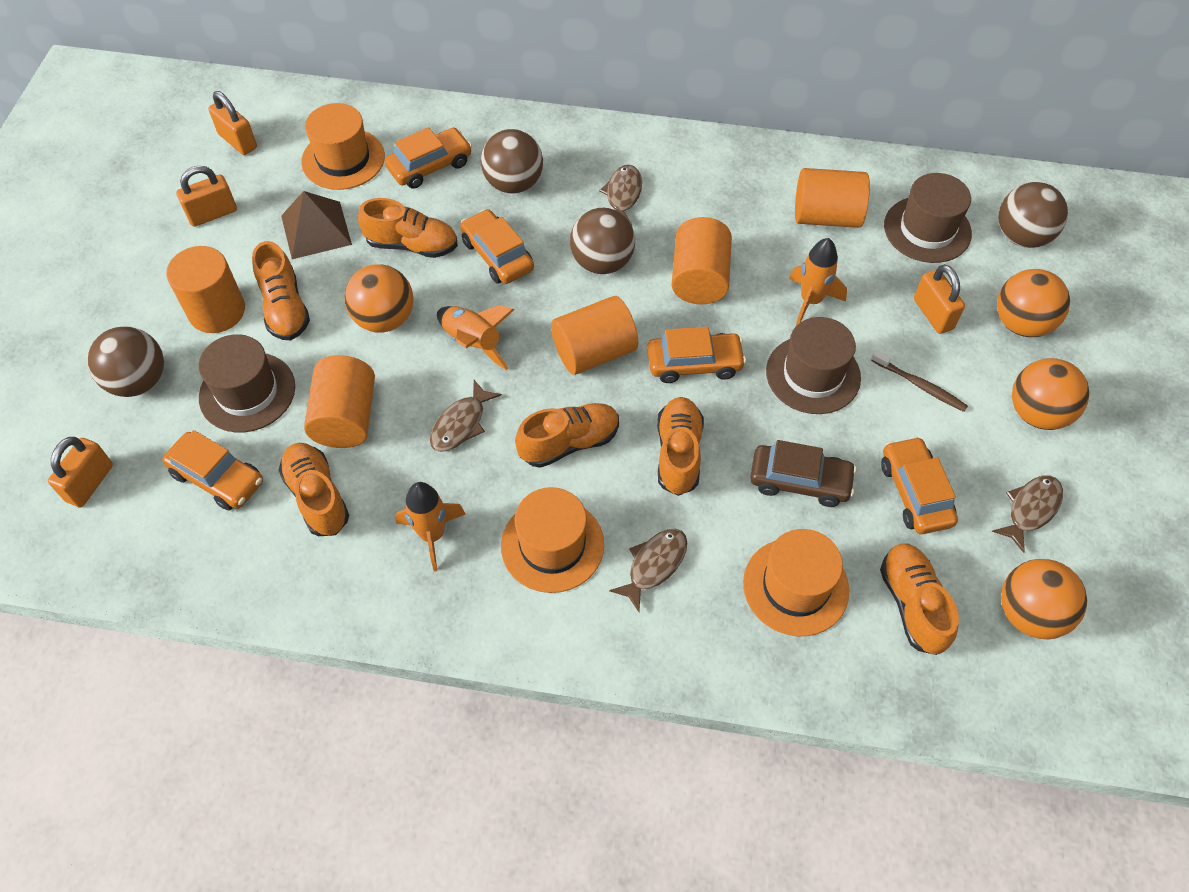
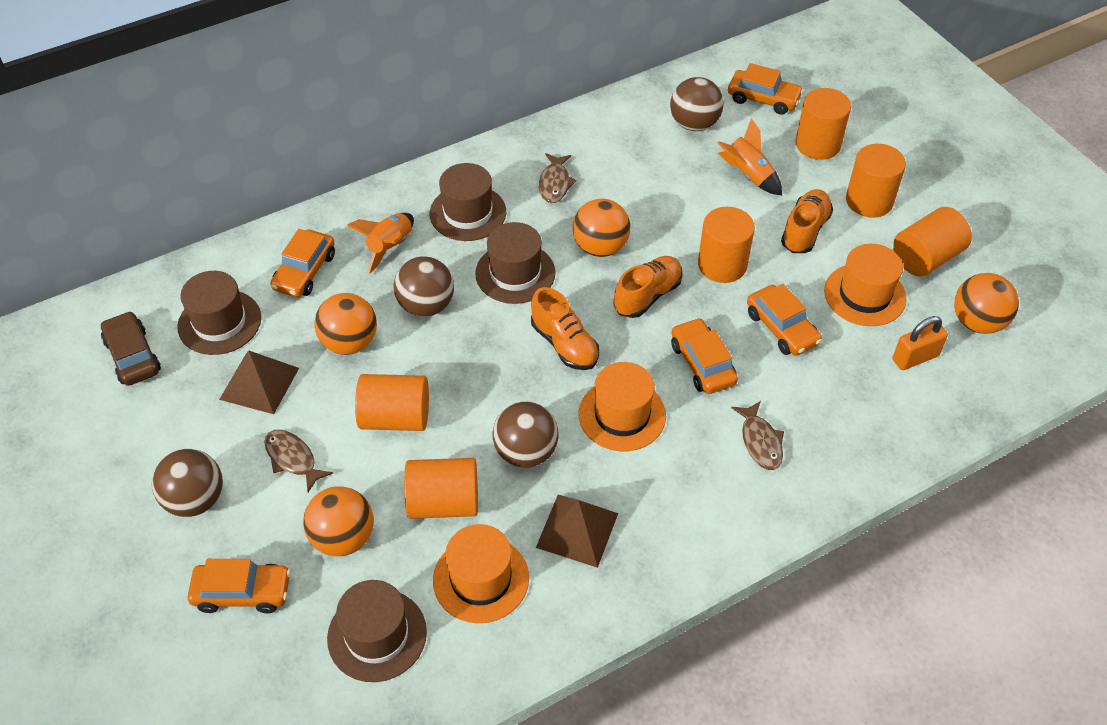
brown fish: 4 -> 3
brown hat: 3 -> 4
brown pyramid: 1 -> 2
brown toothbrush: 1 -> 0
orange cylinder: 5 -> 6
orange padlock: 4 -> 1
orange rocket: 3 -> 2
orange shoe: 6 -> 3

